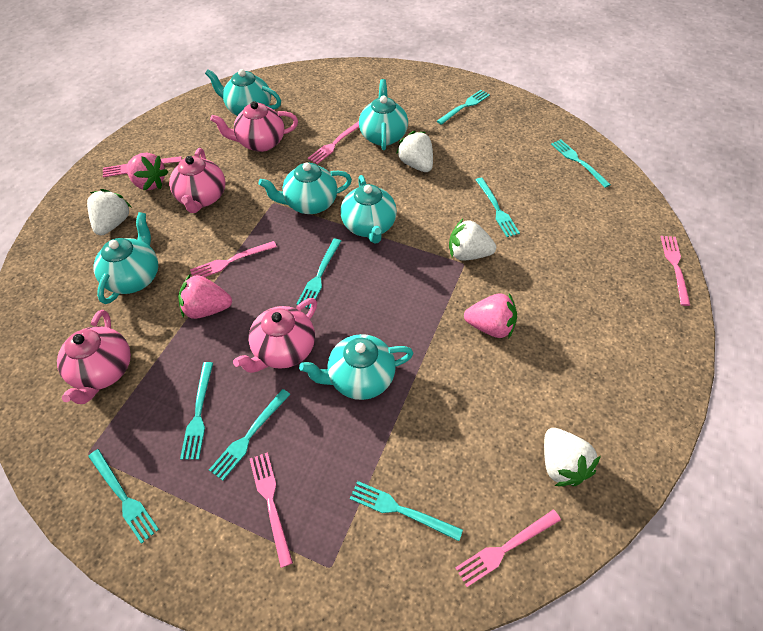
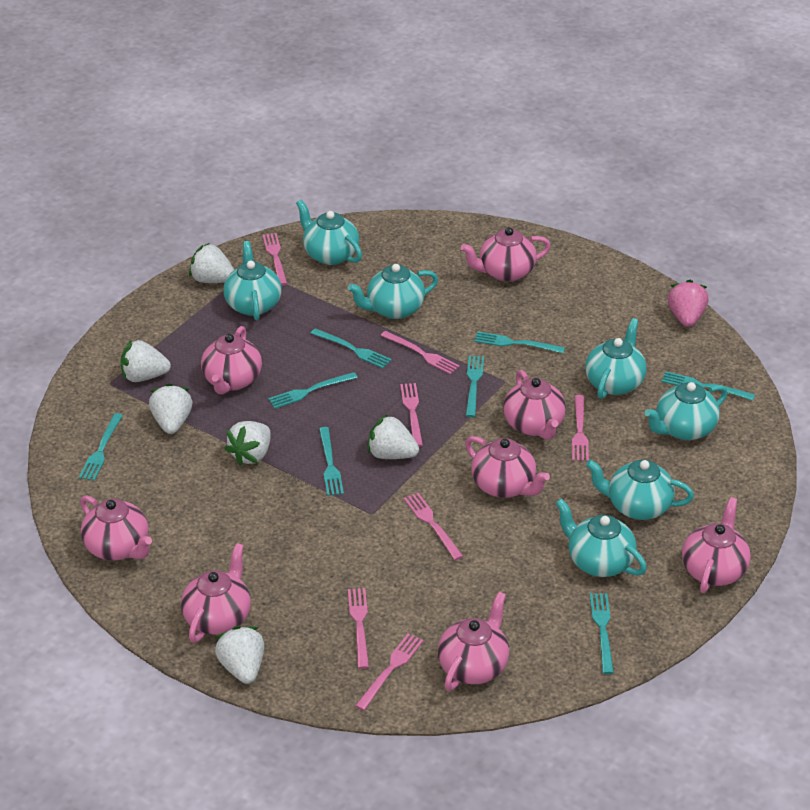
pink fork: 6 -> 7
pink strawberry: 3 -> 1
pink teapot: 4 -> 8
turquoise teapot: 6 -> 7
white strawberry: 4 -> 6

